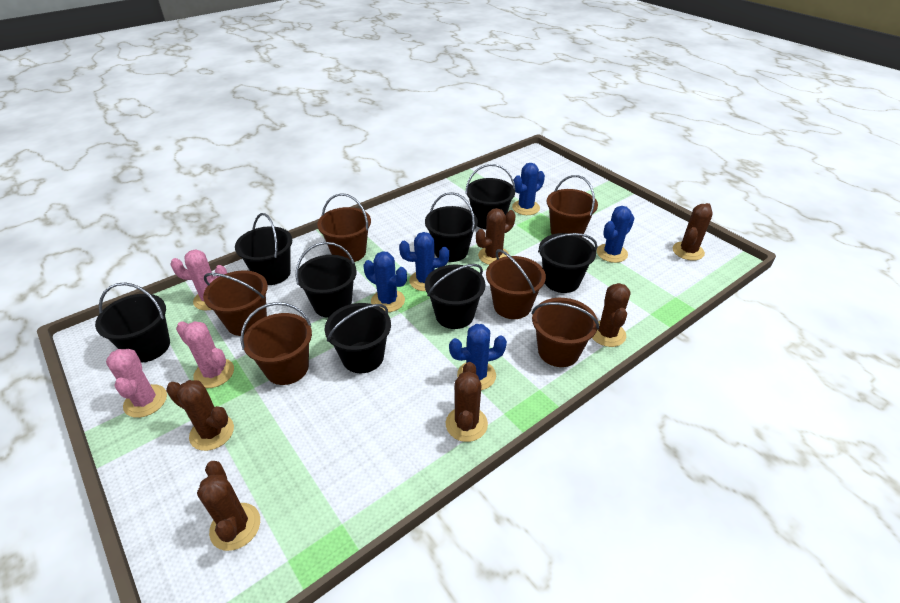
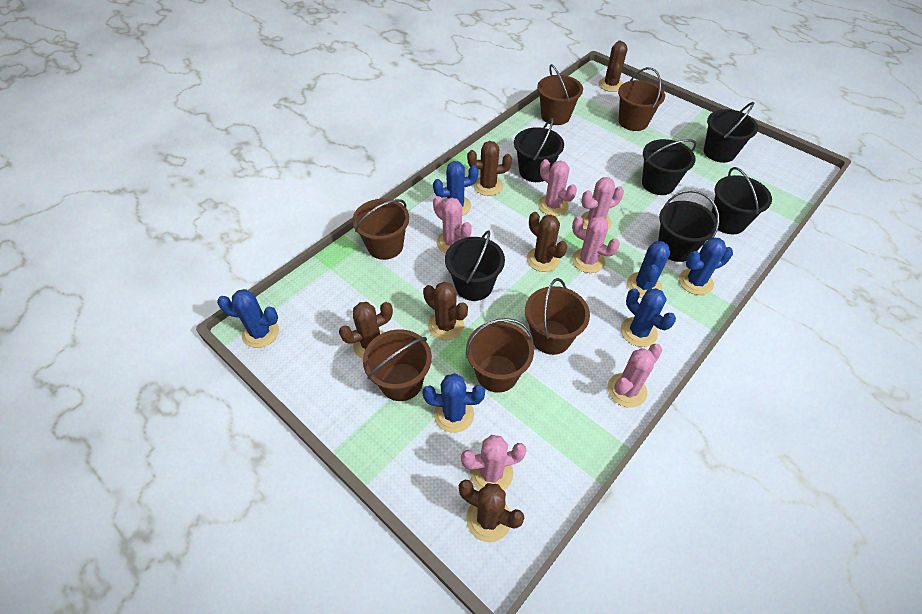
black bucket: 8 -> 6
blue cactus: 5 -> 6
pink cactus: 3 -> 6

